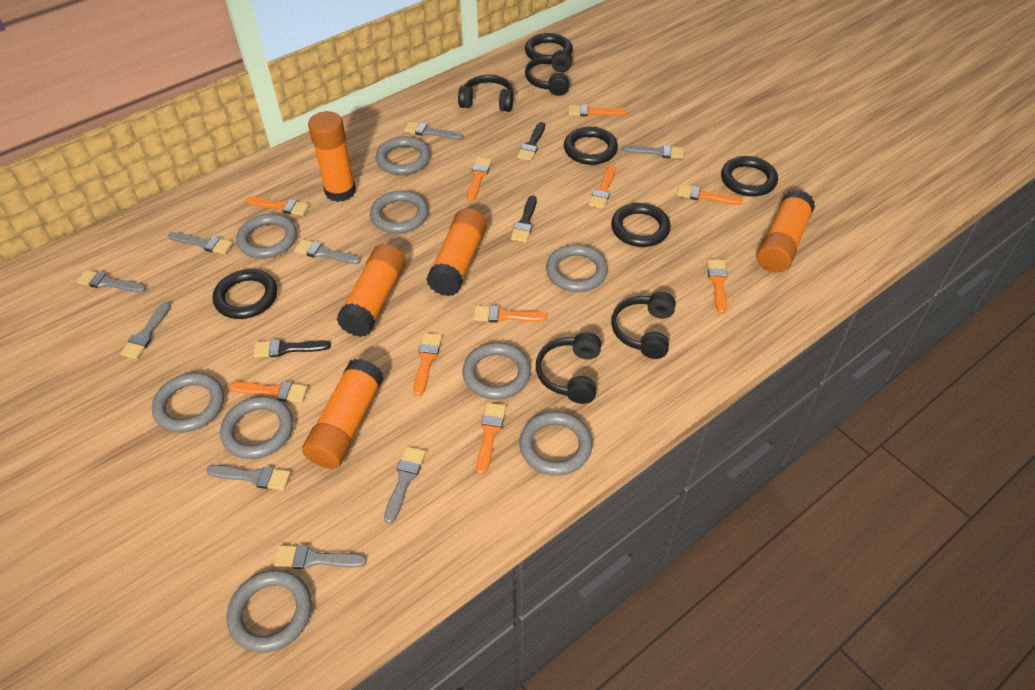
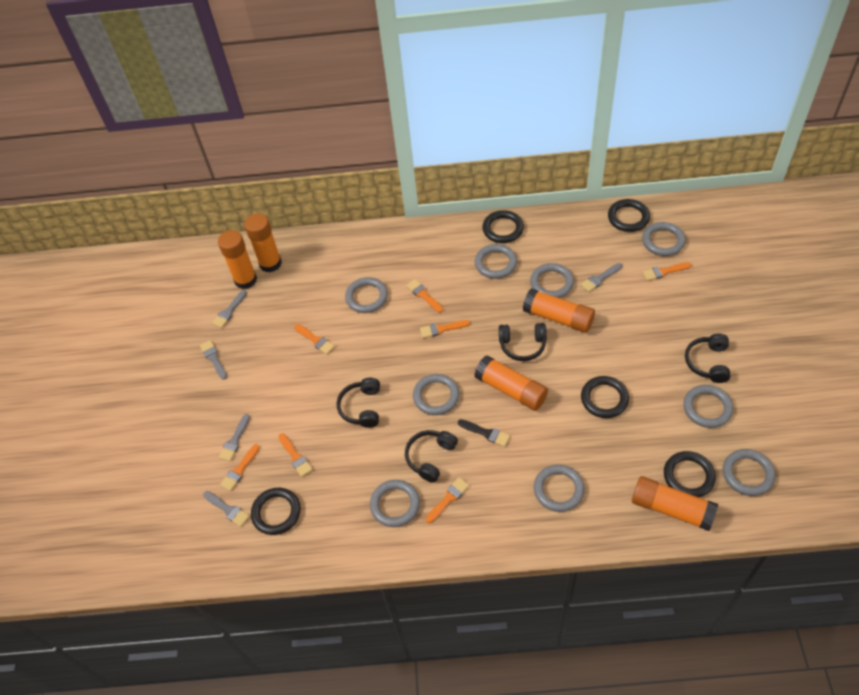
black brush: 3 -> 1
grey brush: 9 -> 5
orange brush: 10 -> 7

